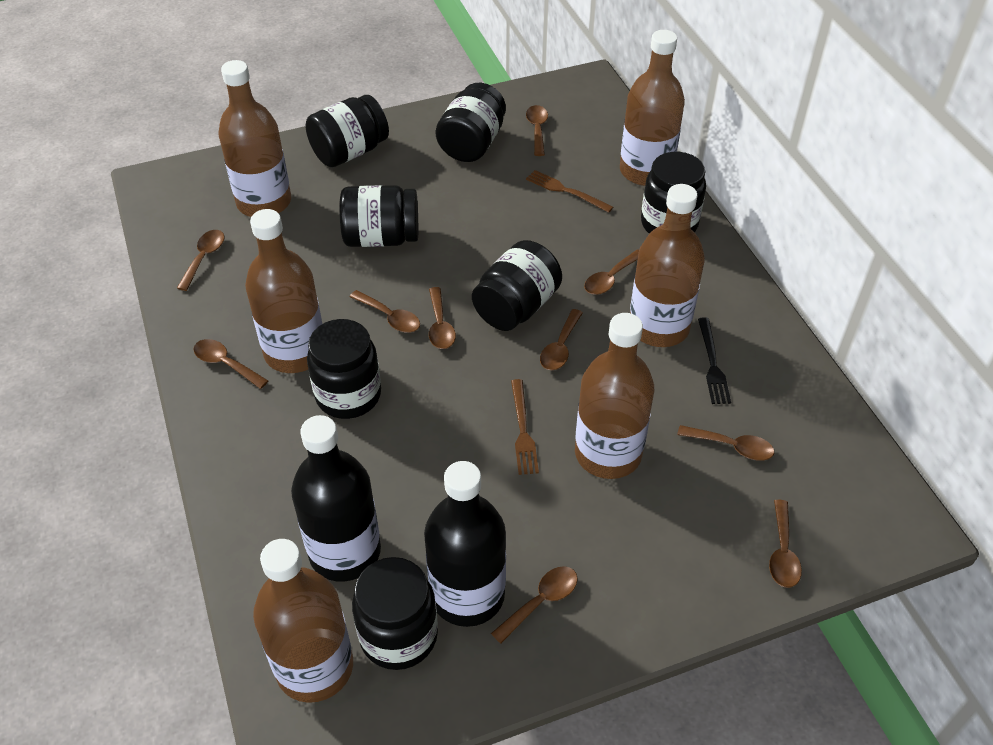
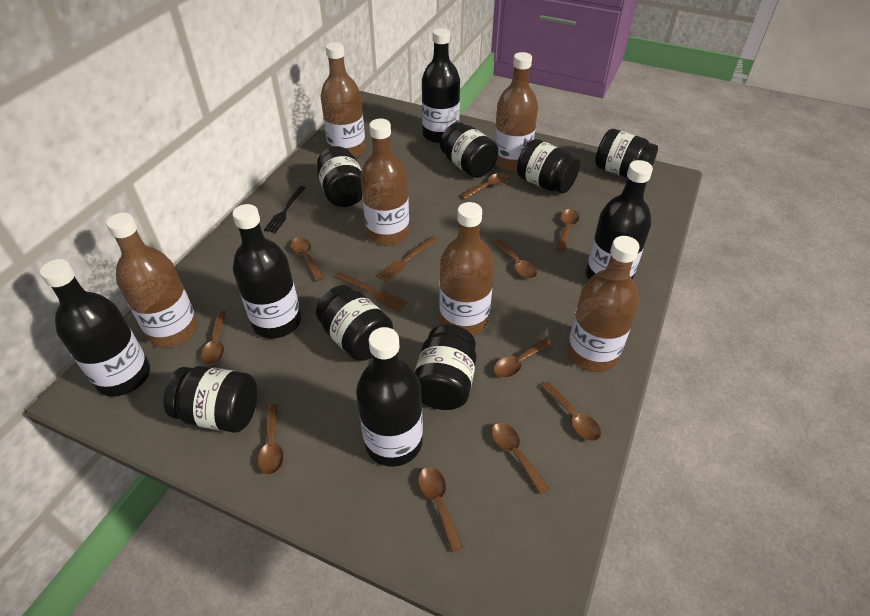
black bottle: 2 -> 5

